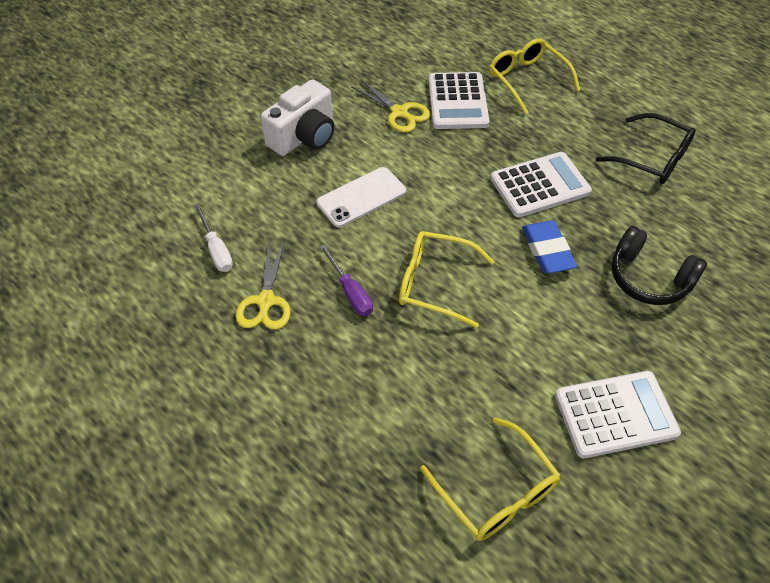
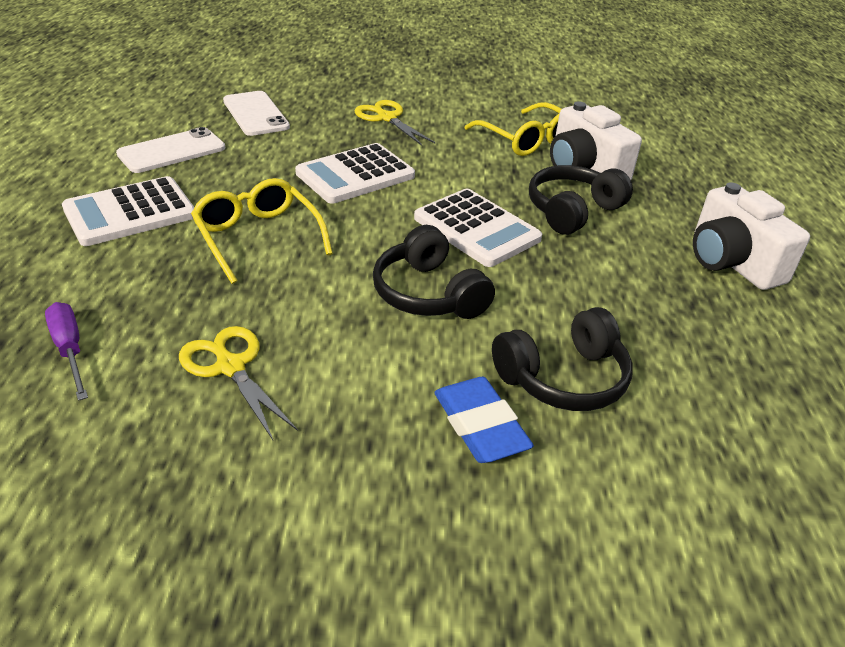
black glasses: 1 -> 0
black headphones: 1 -> 3
white camera: 1 -> 2
white phone: 1 -> 2
white screwdriver: 1 -> 0
yellow glasses: 3 -> 2

